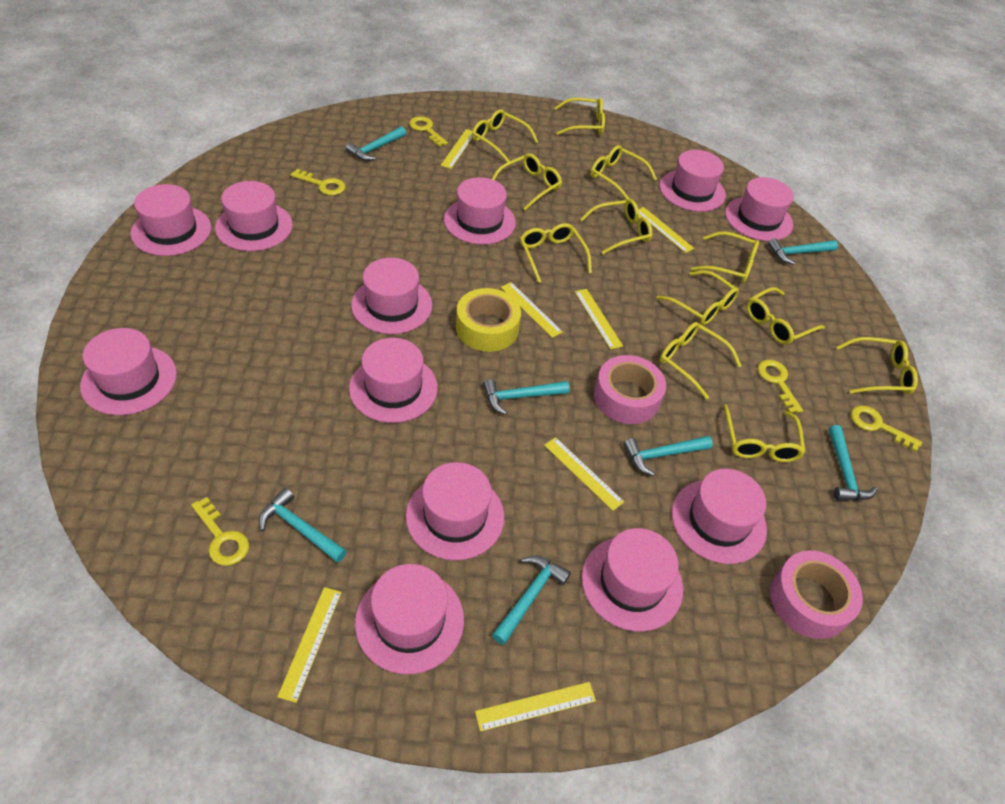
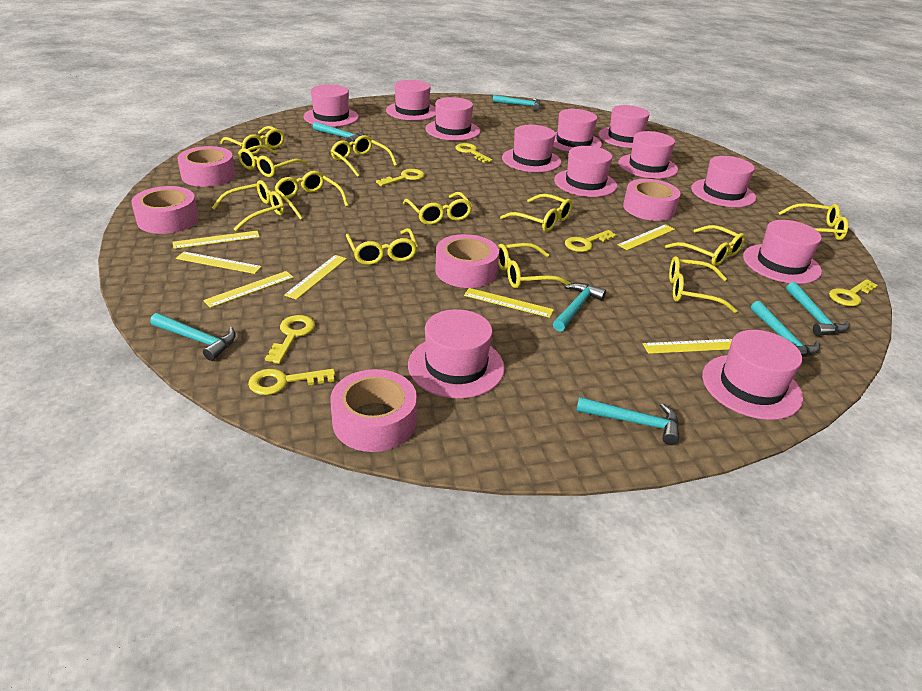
pink tape: 2 -> 5
yellow key: 5 -> 6
yellow tape: 1 -> 0

